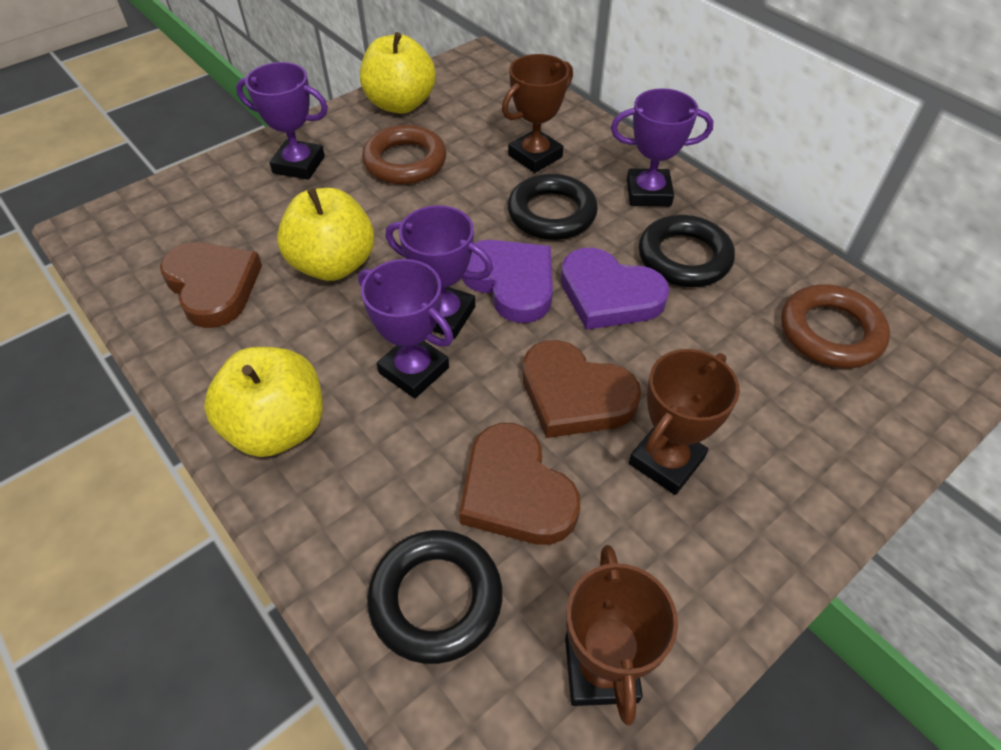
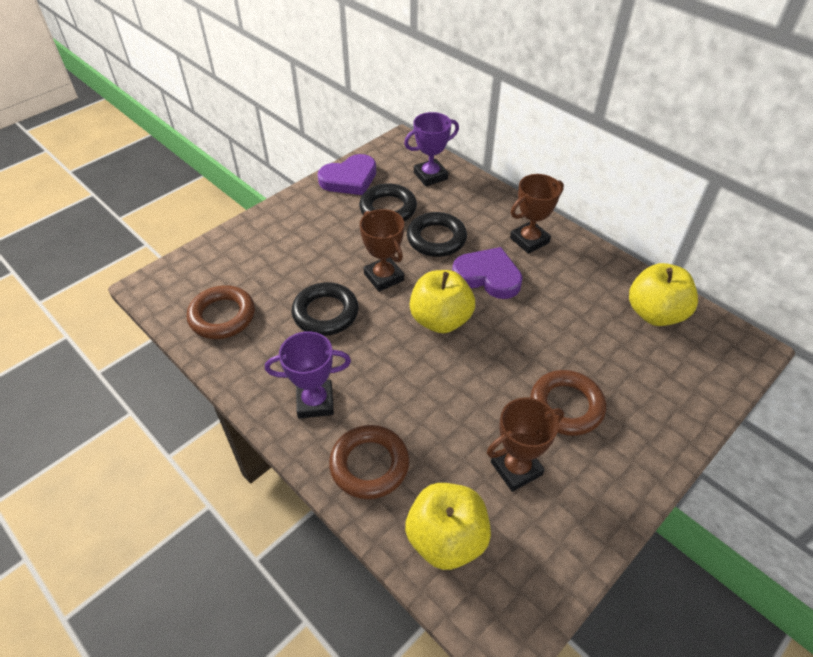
brown heart: 3 -> 0
brown ring: 2 -> 3
purple trophy: 4 -> 2

